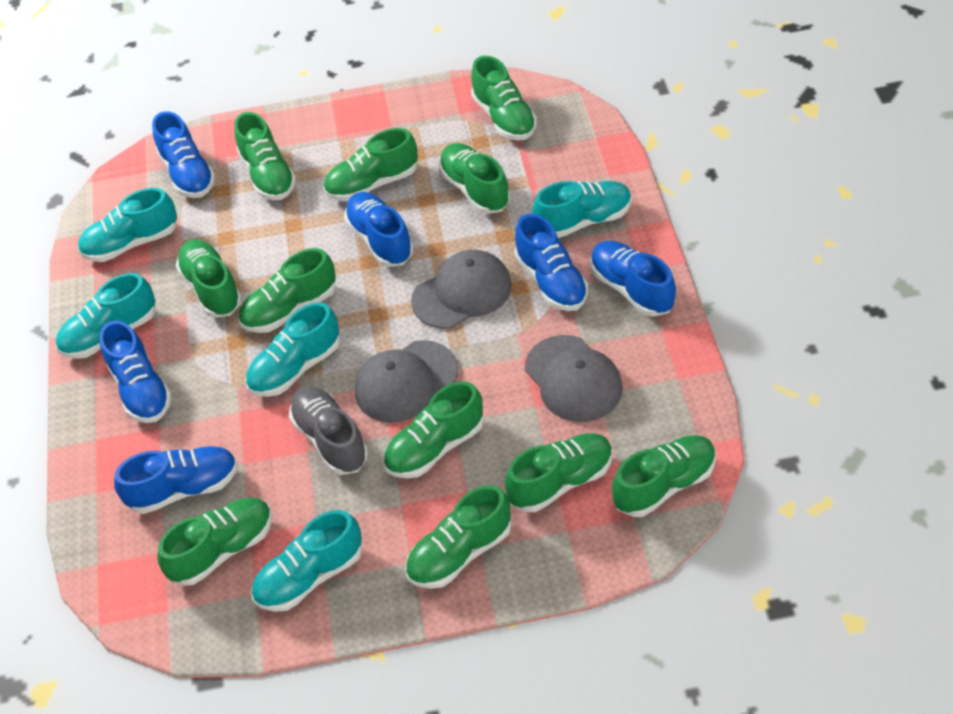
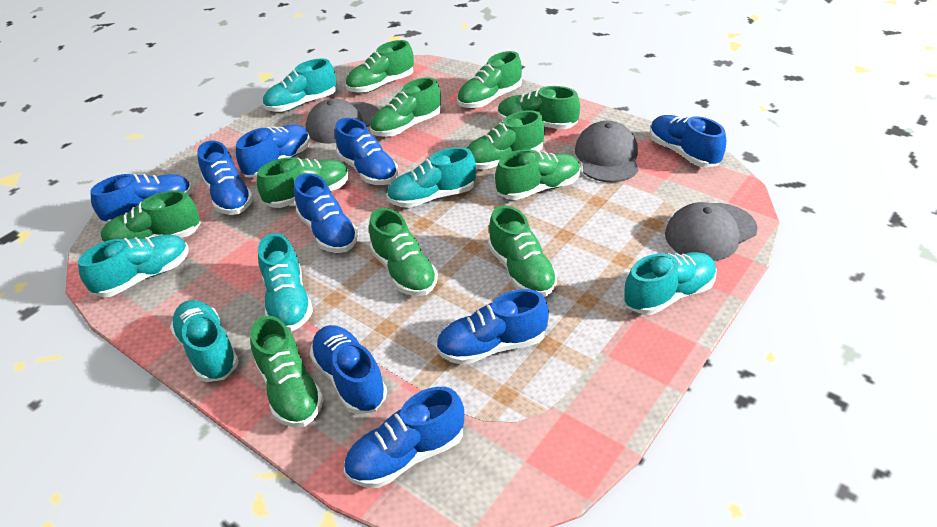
blue shoe: 6 -> 9
grey shoe: 1 -> 0
turquoise shoe: 5 -> 6

